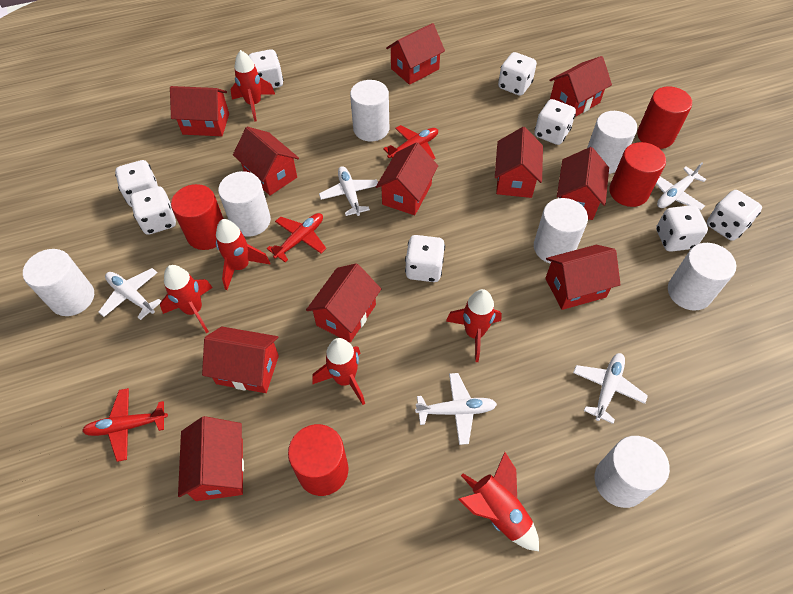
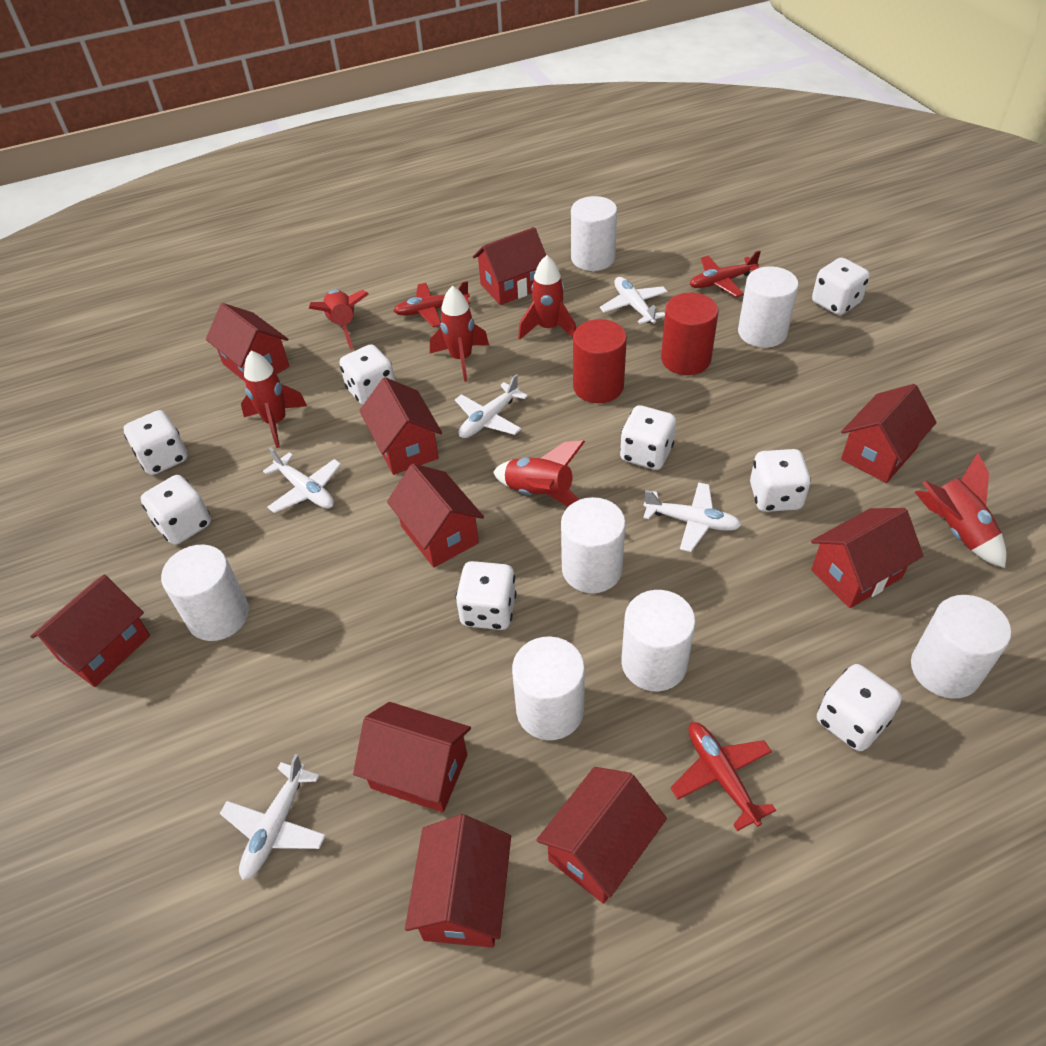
red cylinder: 4 -> 2
red house: 11 -> 10

